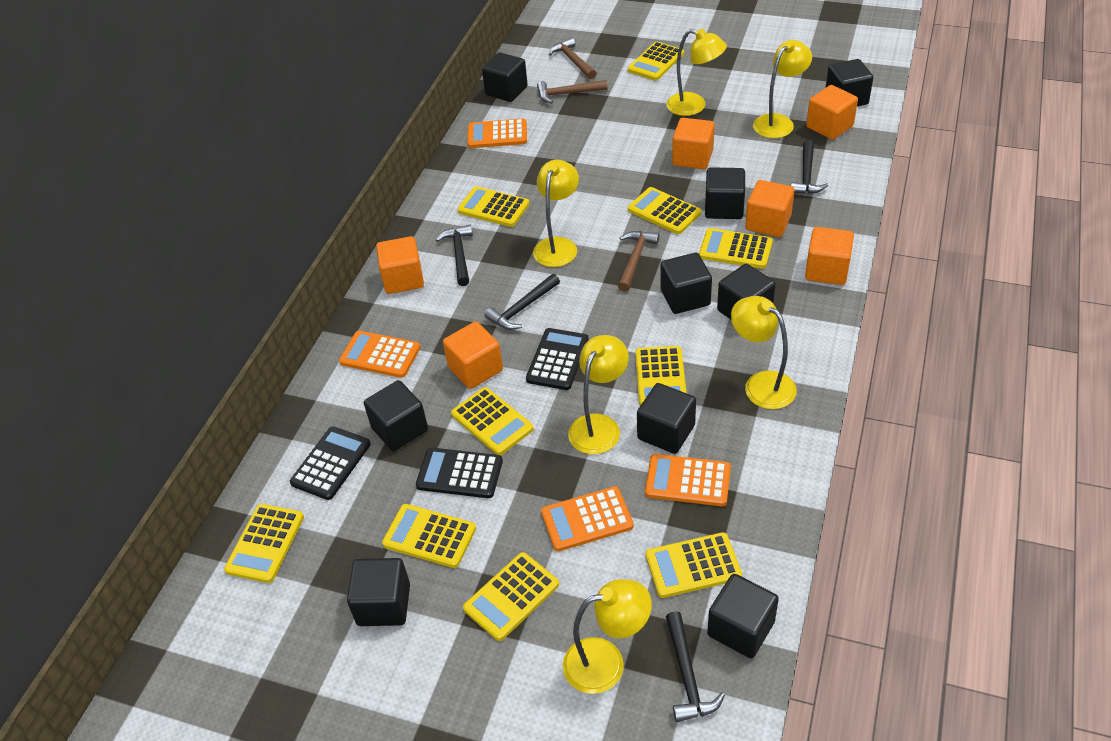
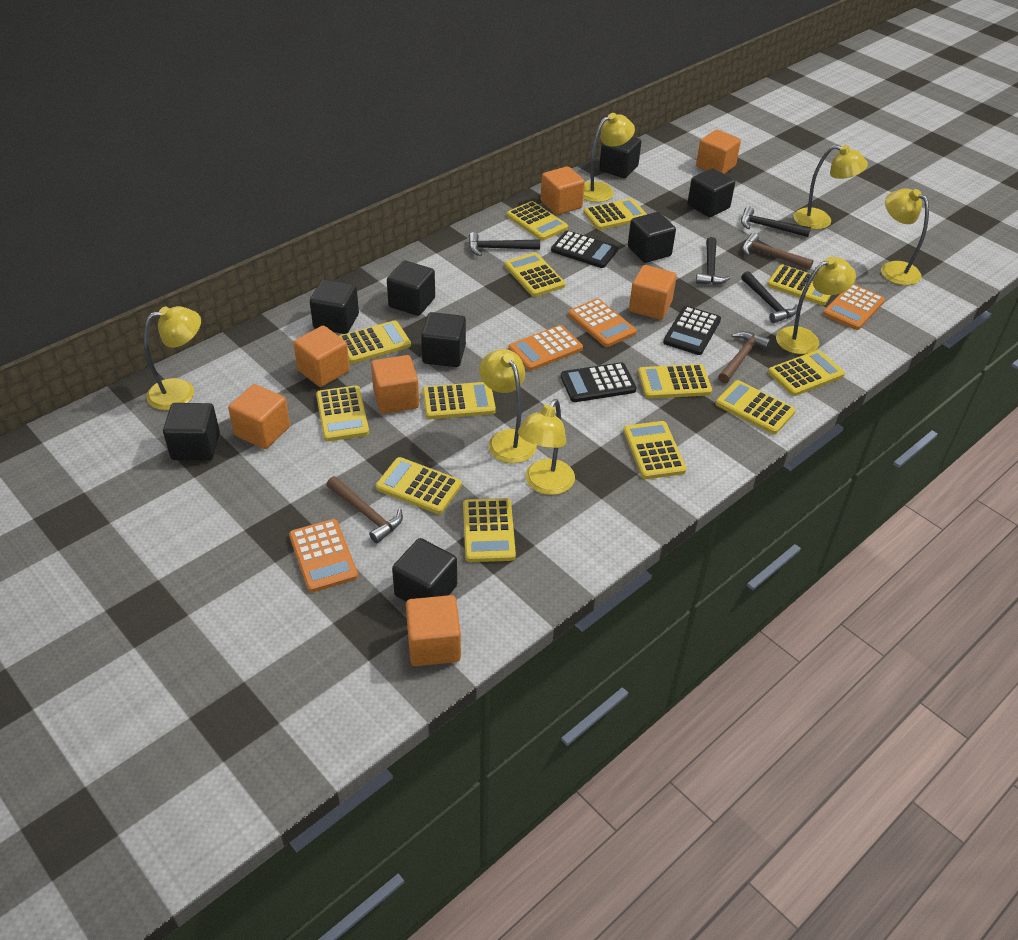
black cube: 9 -> 8
orange cube: 6 -> 7
yellow calculator: 10 -> 13
yellow lamp: 6 -> 7

